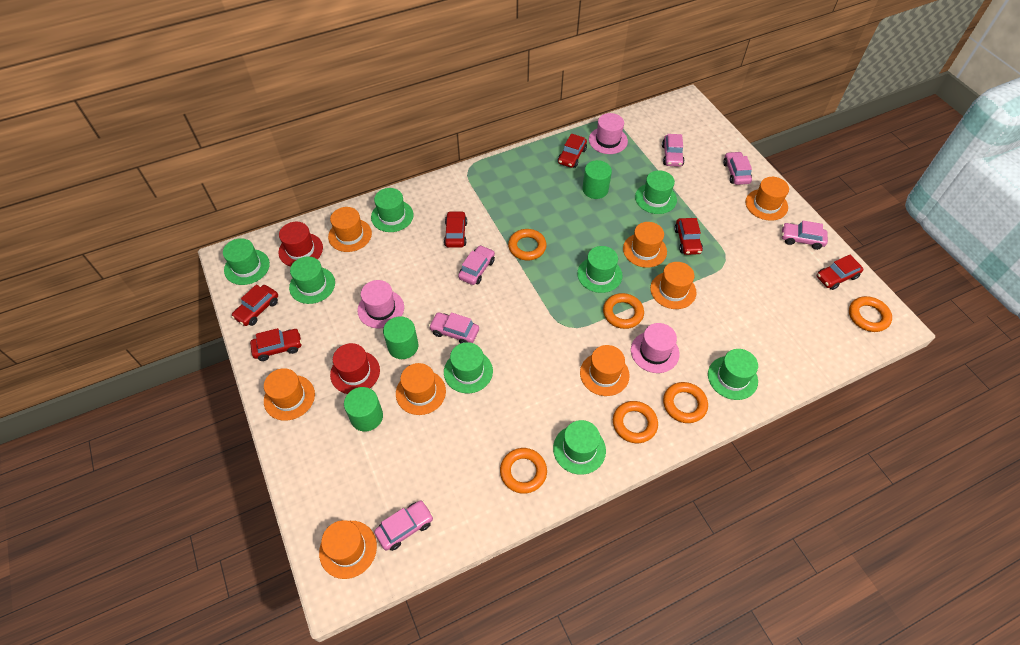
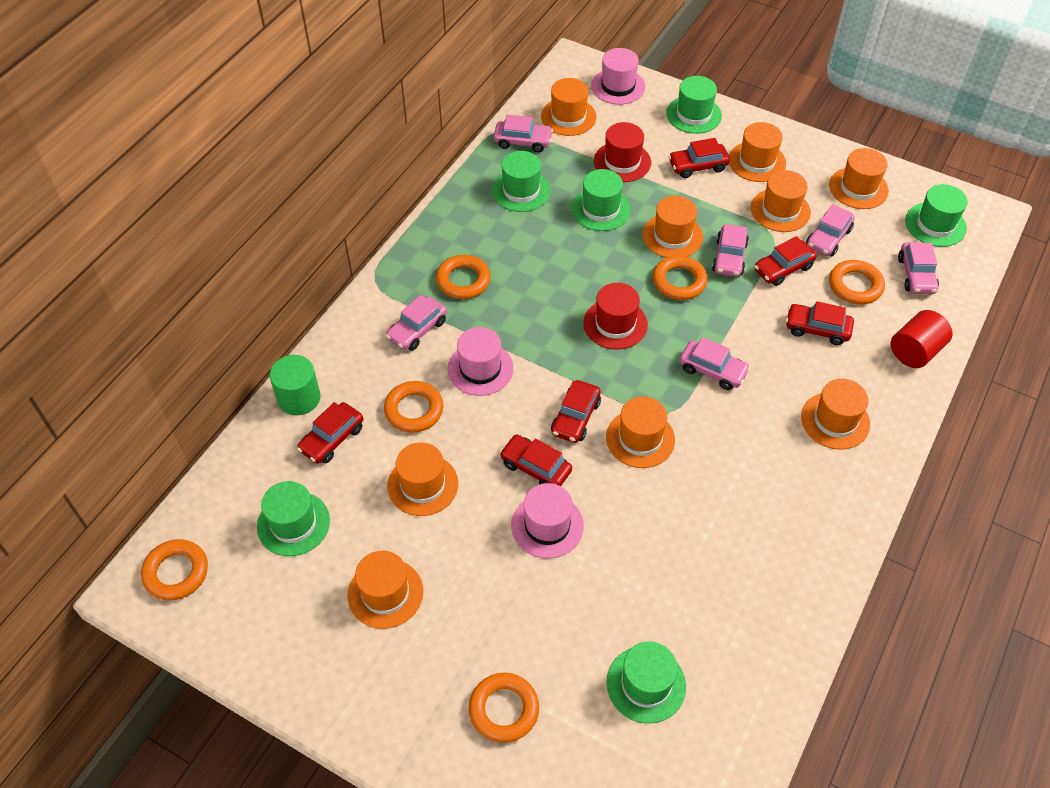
green cylinder: 3 -> 1
green hat: 8 -> 6
orange hat: 8 -> 9
red cylinder: 0 -> 1

